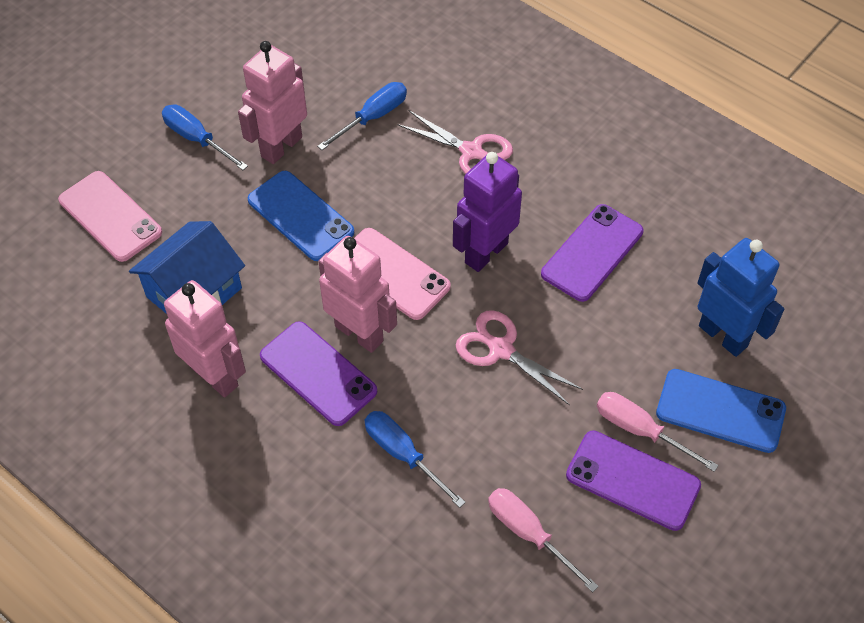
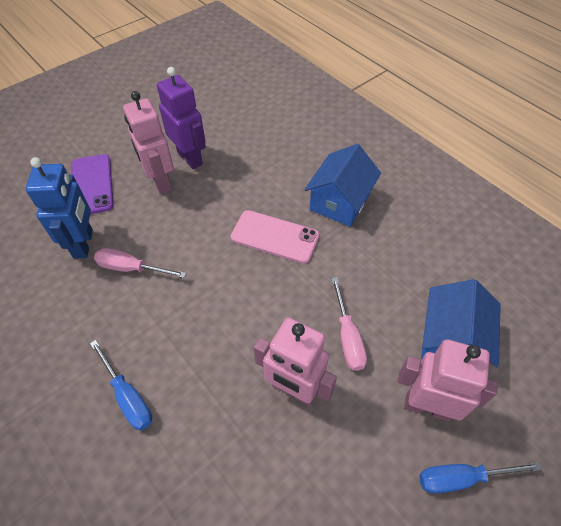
blue house: 1 -> 2
blue phone: 2 -> 0
blue screwdriver: 3 -> 2
pink phone: 2 -> 1
pink scissors: 2 -> 0
purple phone: 3 -> 1

